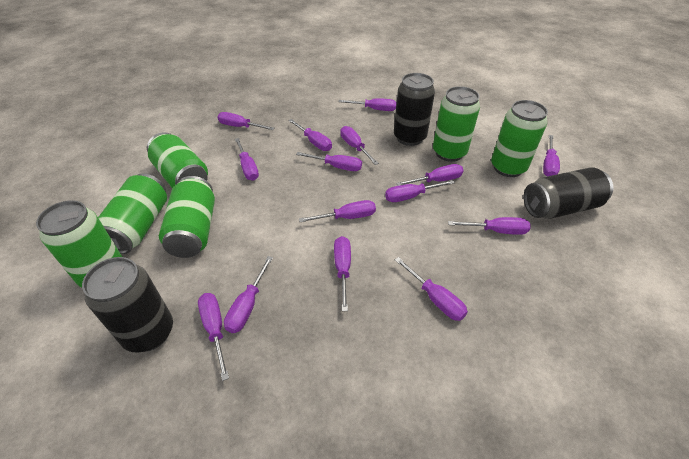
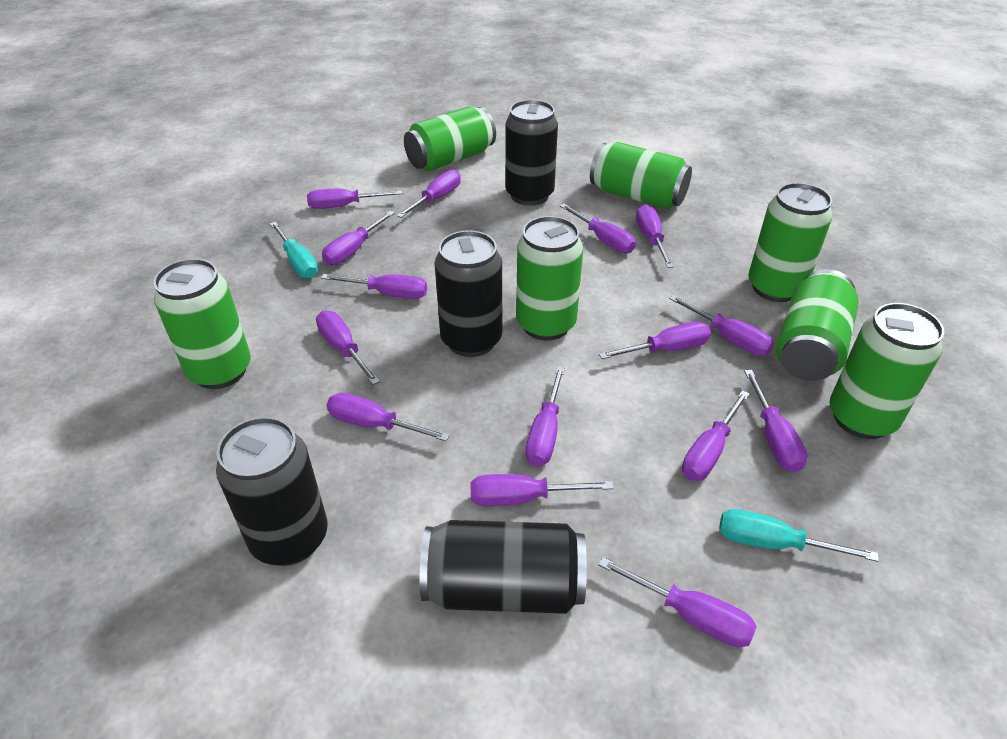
black can: 3 -> 4
green can: 6 -> 7
turquoise screwdriver: 0 -> 2

